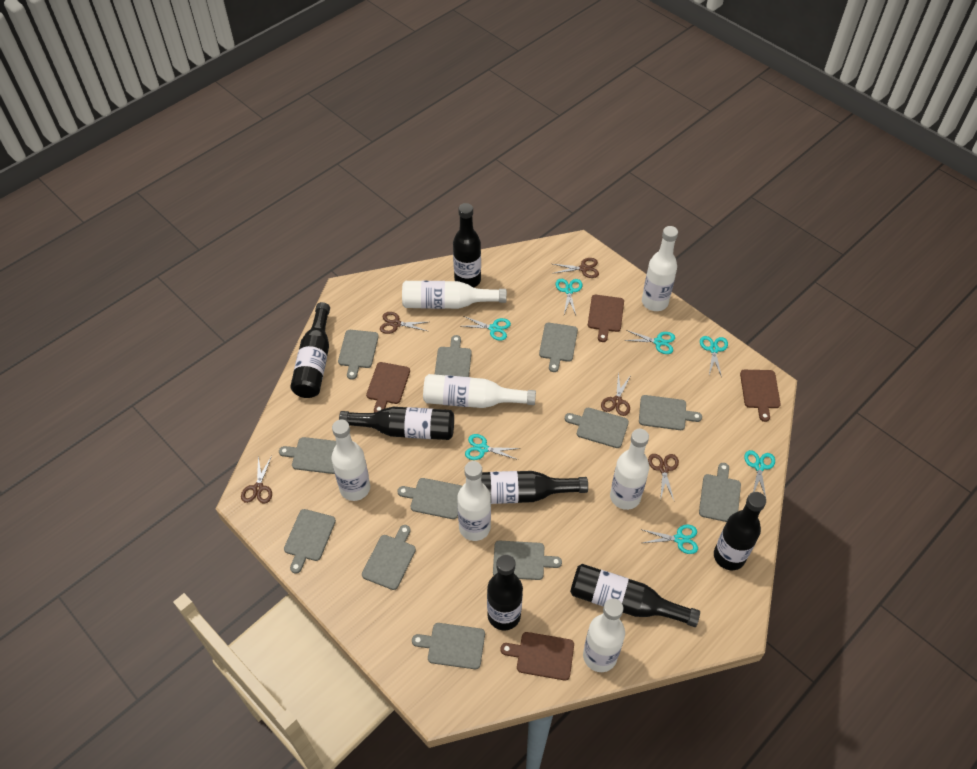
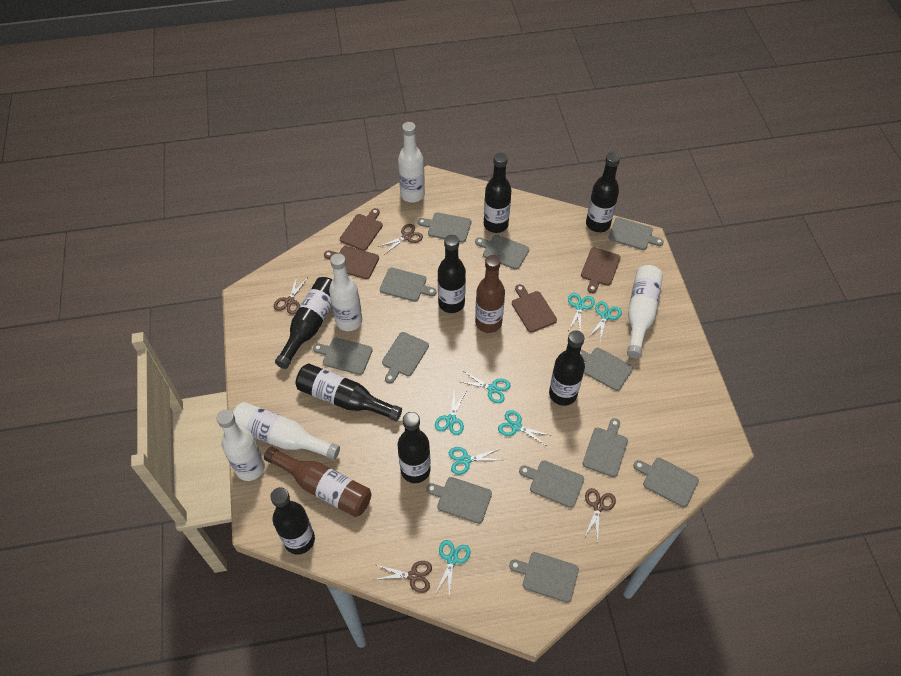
black bottle: 7 -> 8
brown bottle: 0 -> 2
brown scissors: 5 -> 4
white bottle: 7 -> 5

